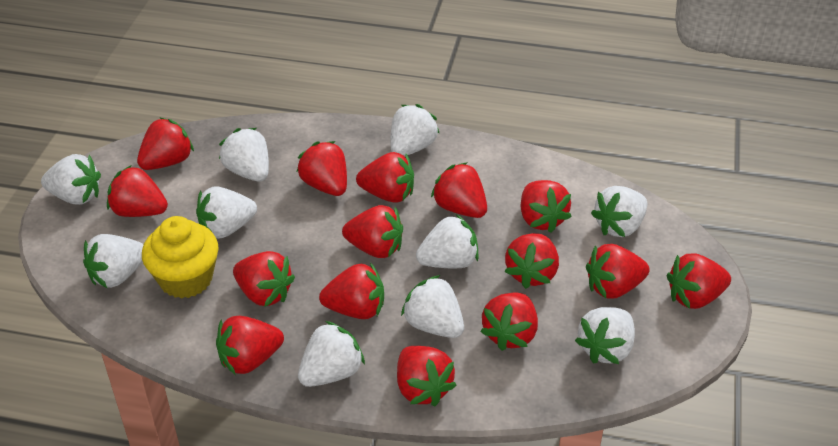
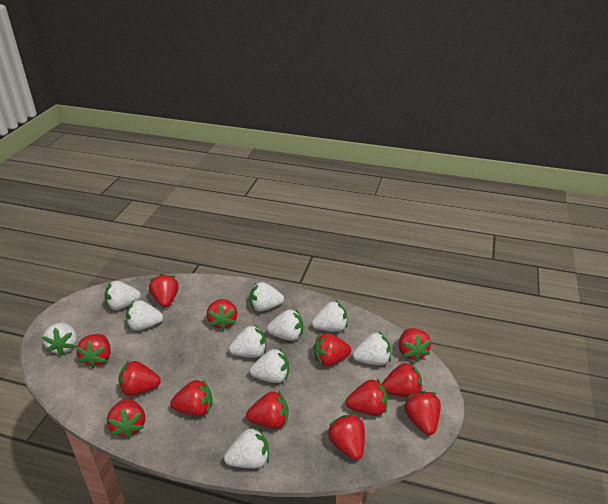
red strawberry: 15 -> 13
yellow cupcake: 1 -> 0

